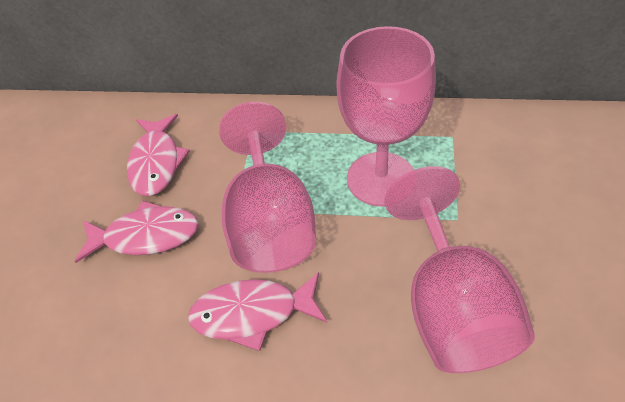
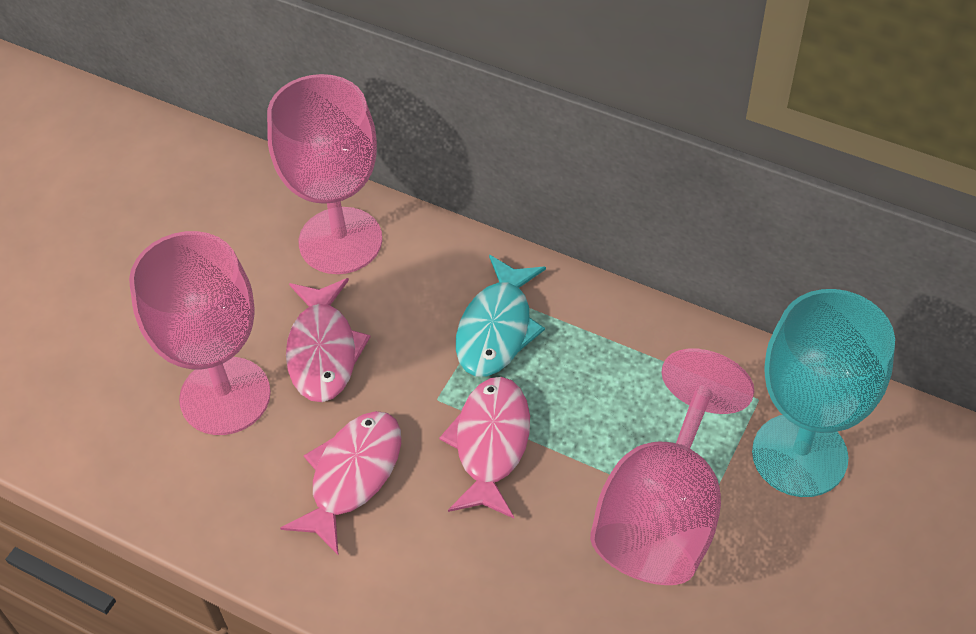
turquoise fish: 0 -> 1
turquoise goblet: 0 -> 1

